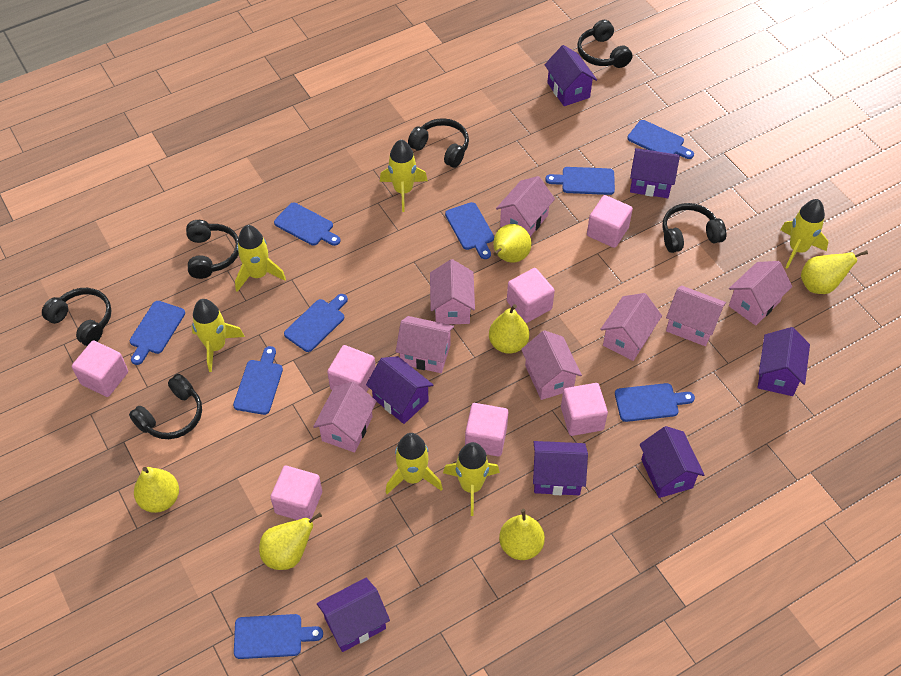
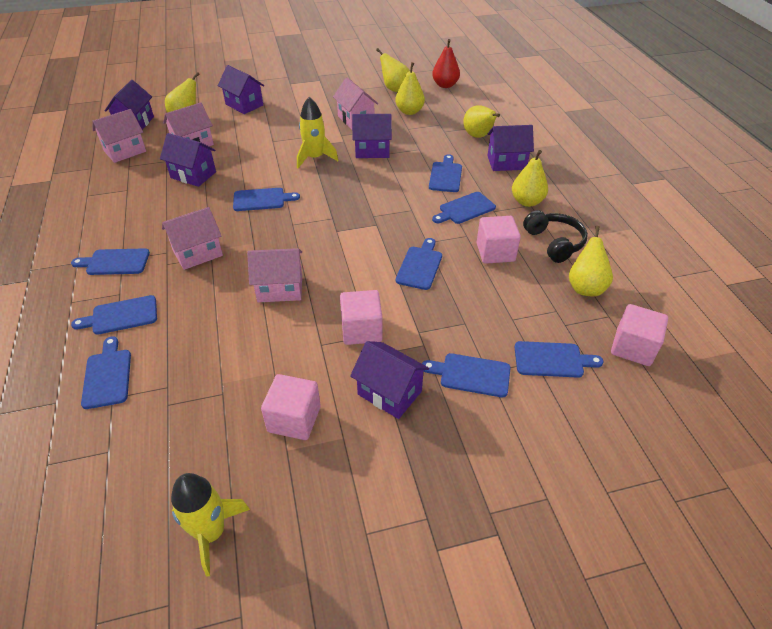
black headphones: 6 -> 1
pink cube: 7 -> 4
pink house: 8 -> 5
purple house: 7 -> 6
red pear: 0 -> 1
yellow rocket: 6 -> 2

